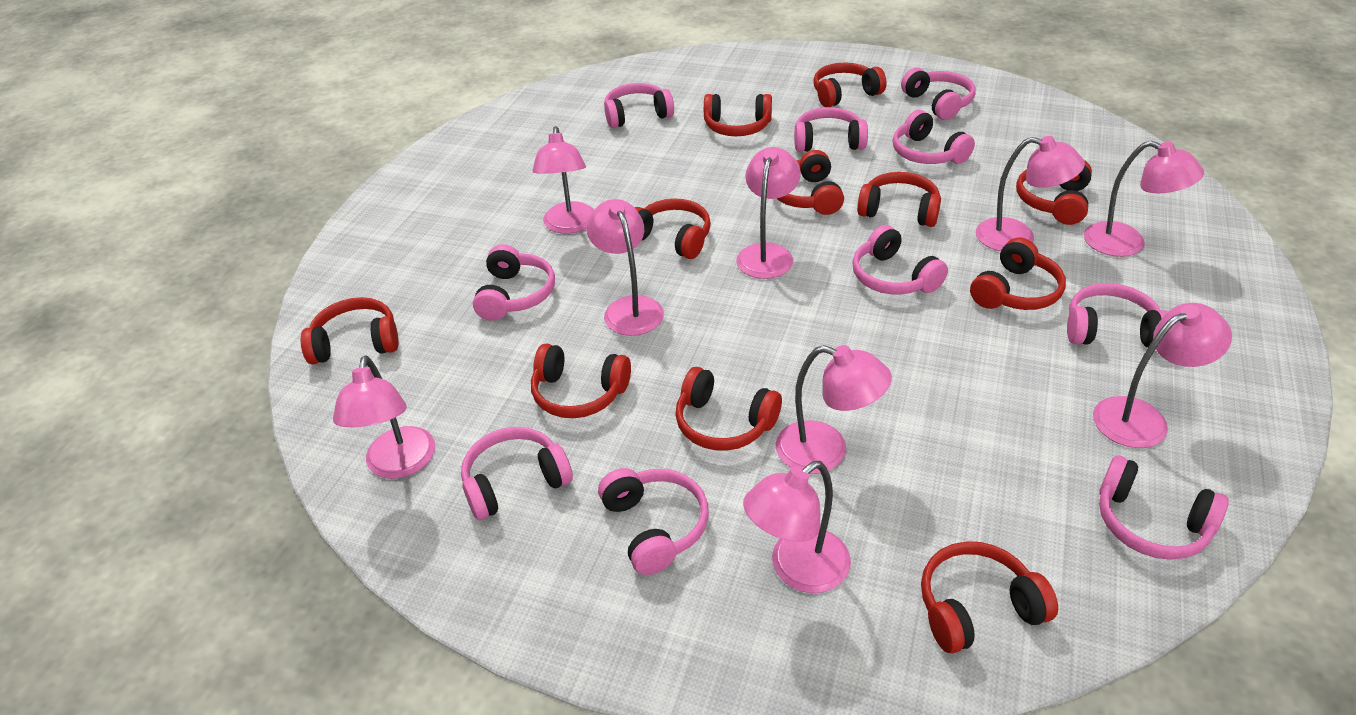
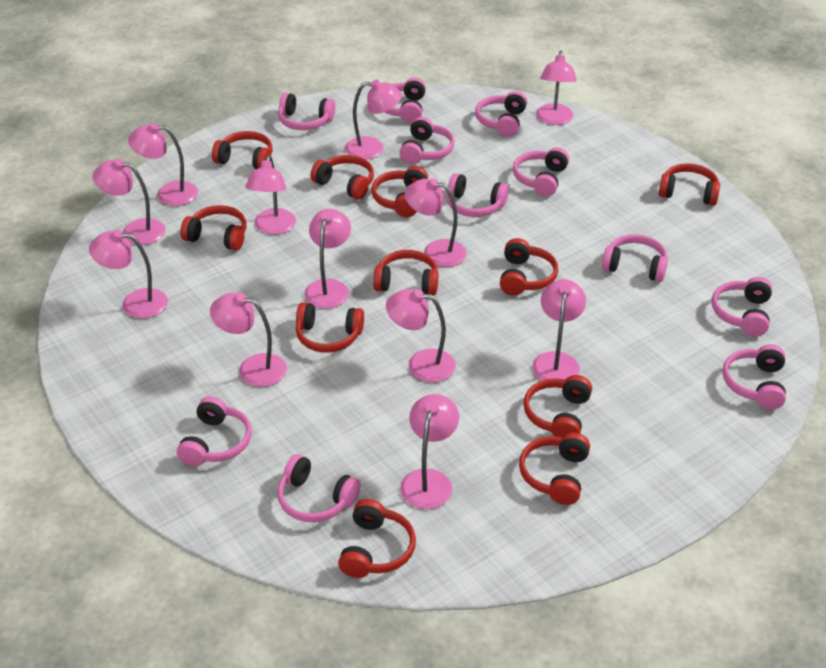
pink headphones: 10 -> 11
pink lamp: 9 -> 12

